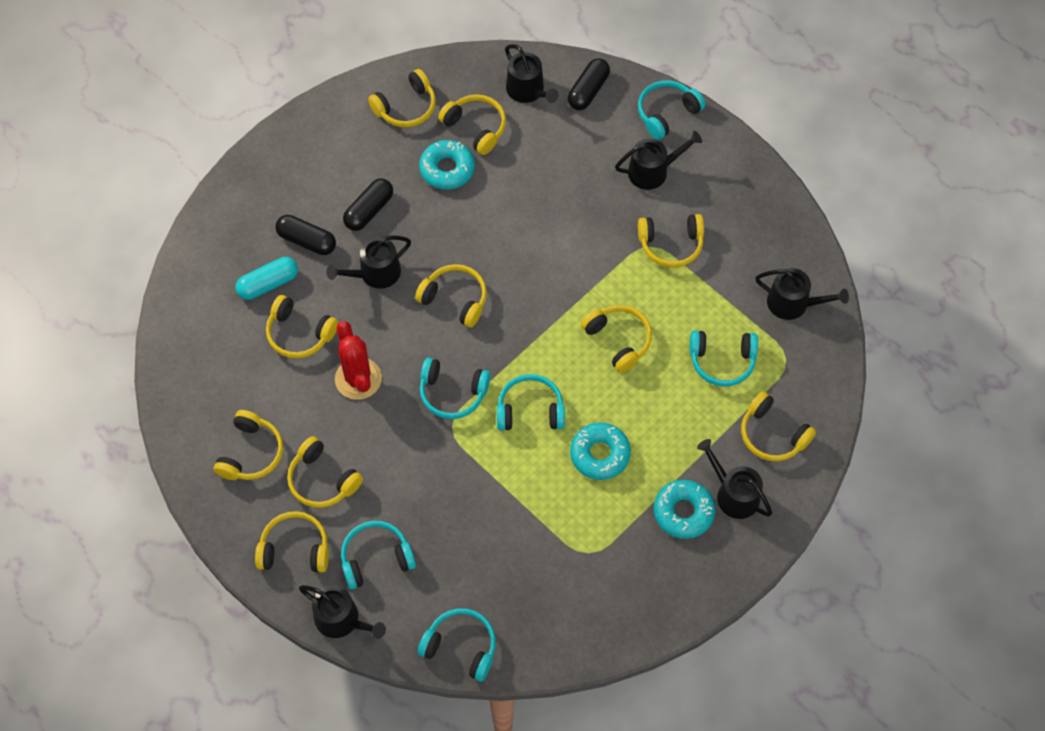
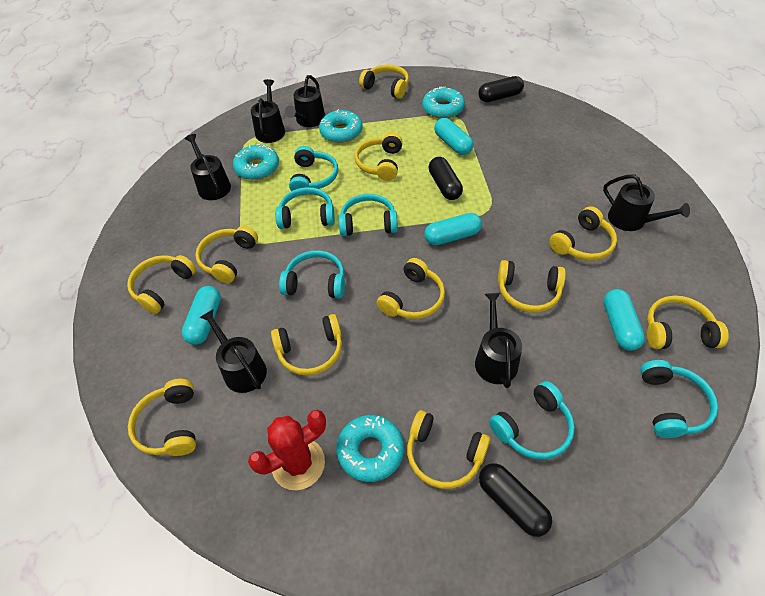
turquoise capsule: 1 -> 4
turquoise donut: 3 -> 4
yellow headphones: 10 -> 11

